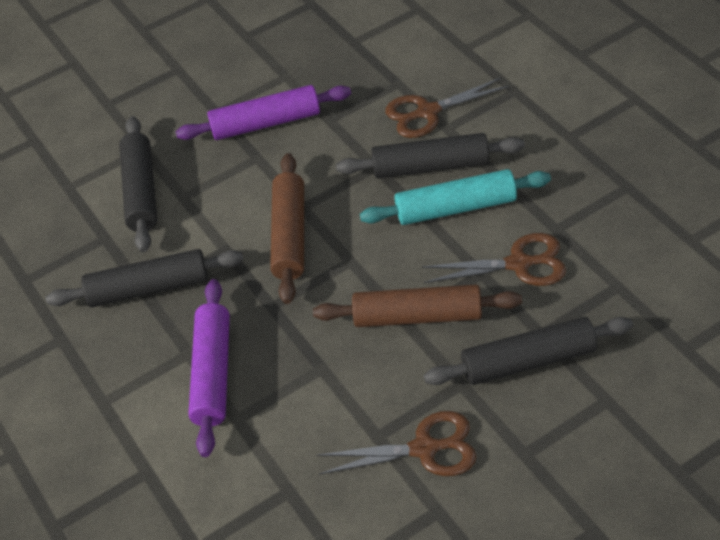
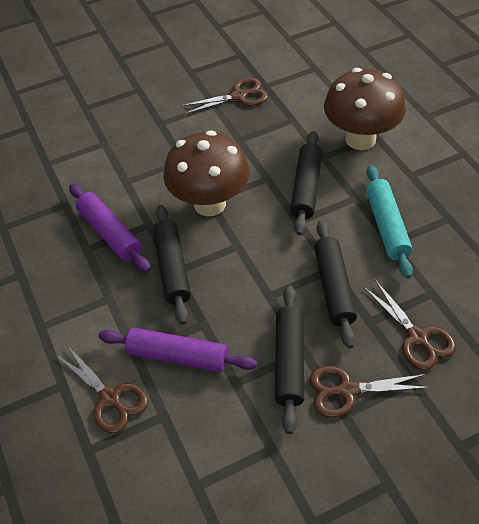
brown mushroom: 0 -> 2
brown rolling pin: 2 -> 0
brown scissors: 3 -> 4

